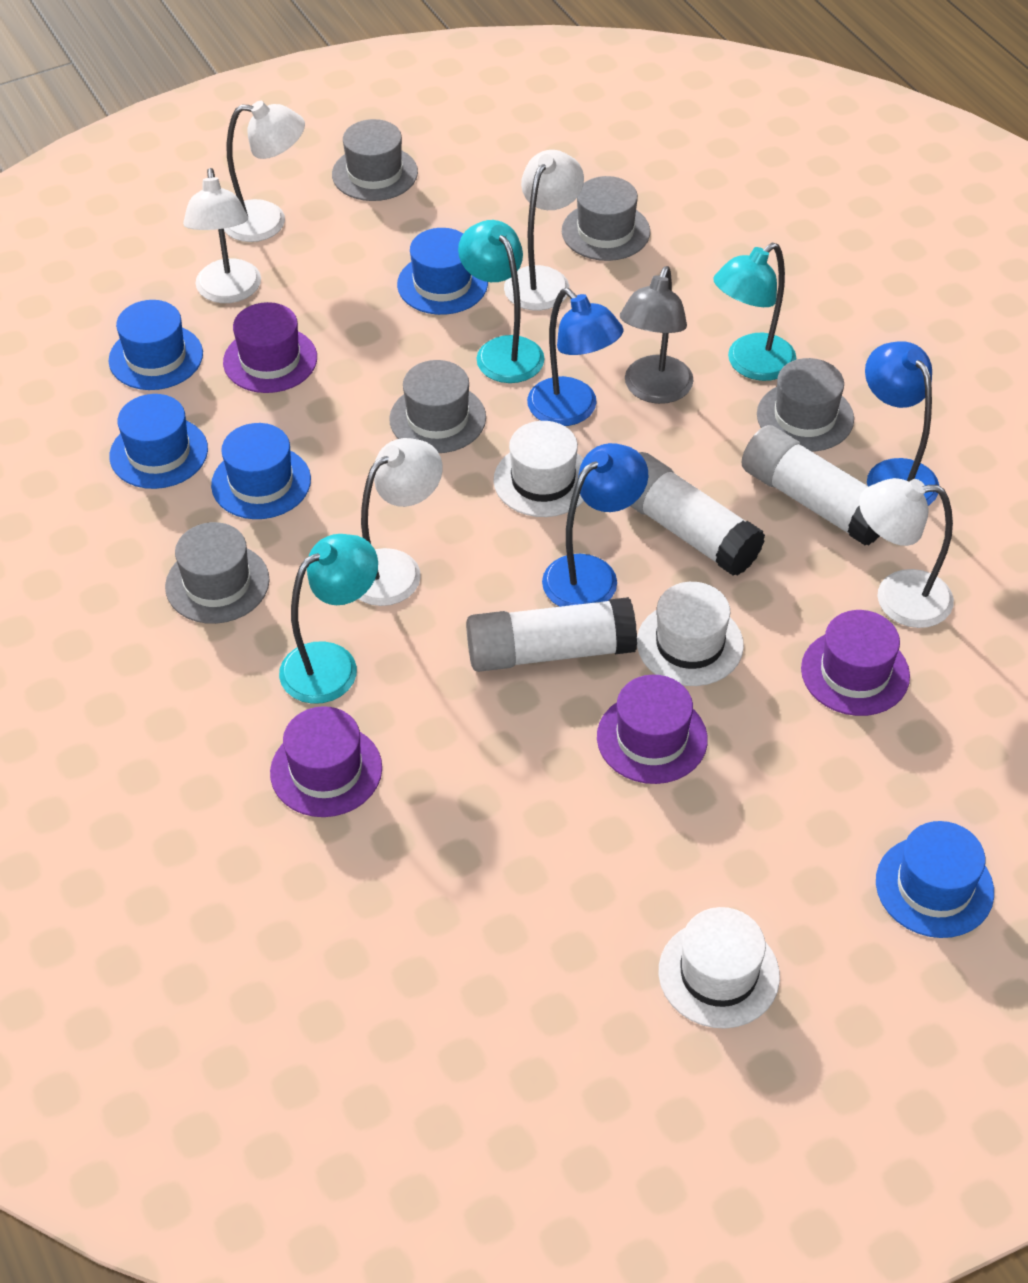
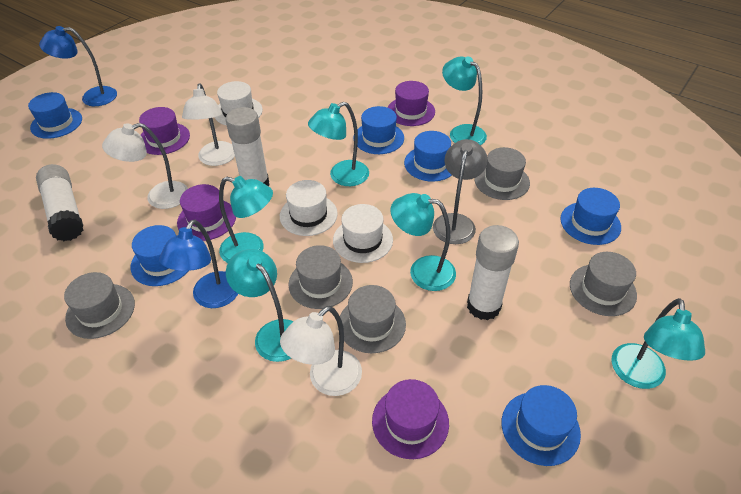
blue hat: 5 -> 6
blue lamp: 3 -> 2
turquoise lamp: 3 -> 6
white lamp: 5 -> 3

